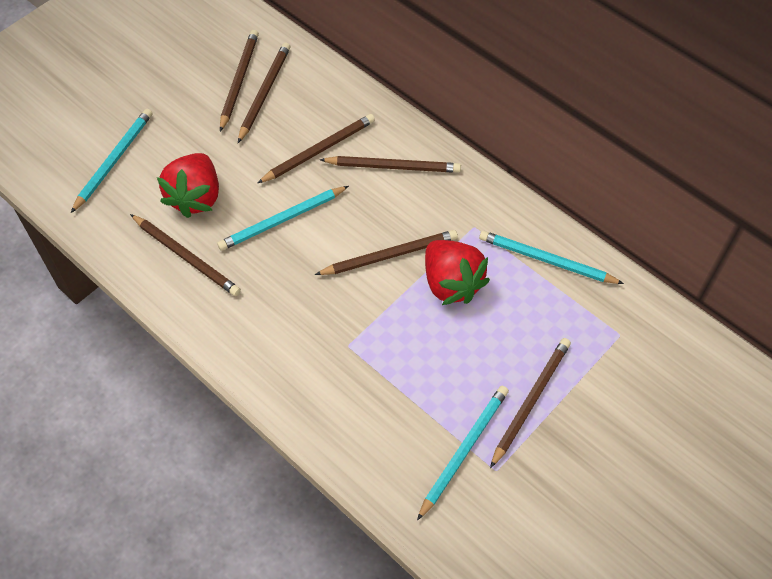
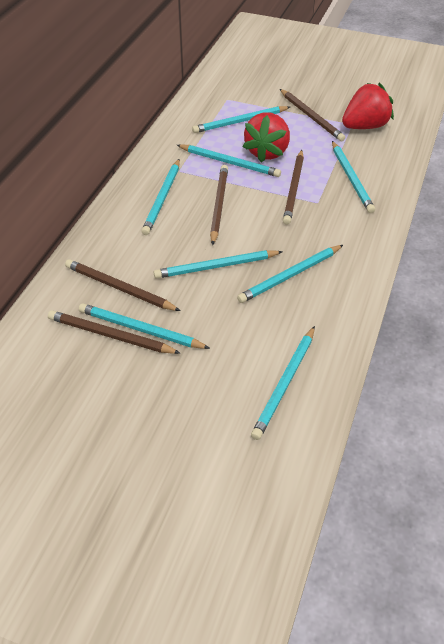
brown pencil: 7 -> 5
turquoise pencil: 4 -> 8

